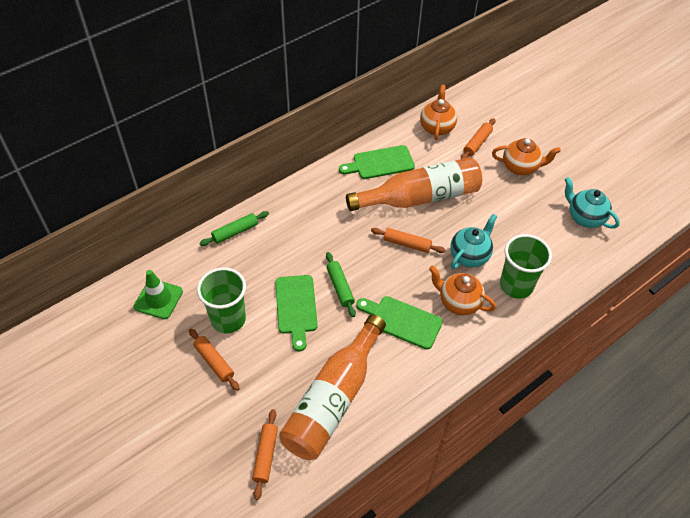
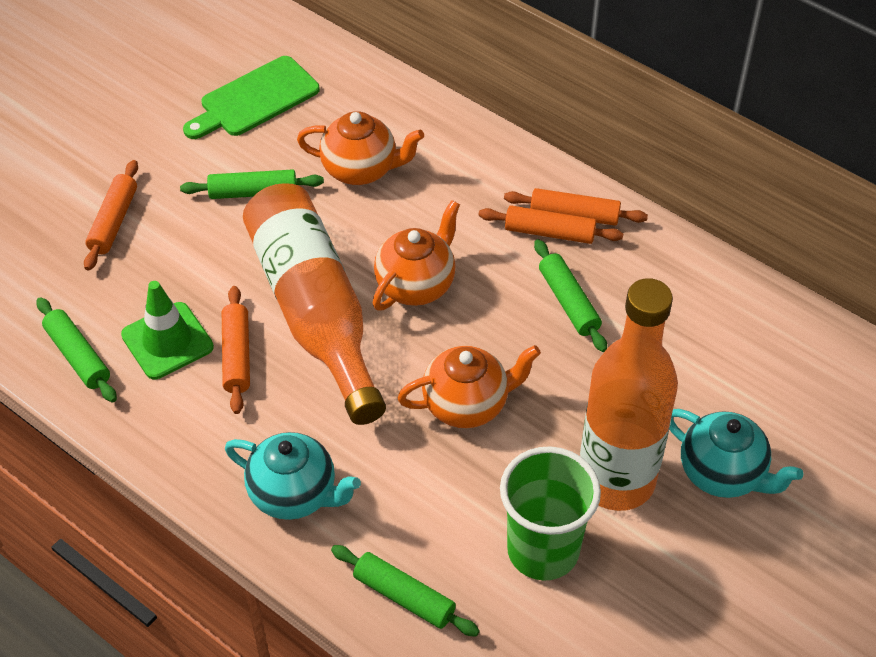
green cup: 2 -> 1
green cutting board: 3 -> 1
green rolling pin: 2 -> 4

